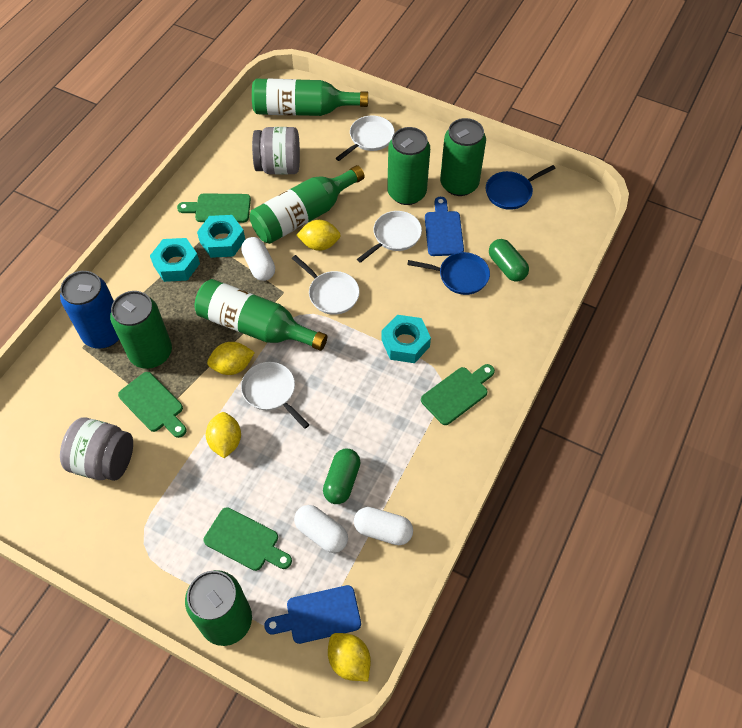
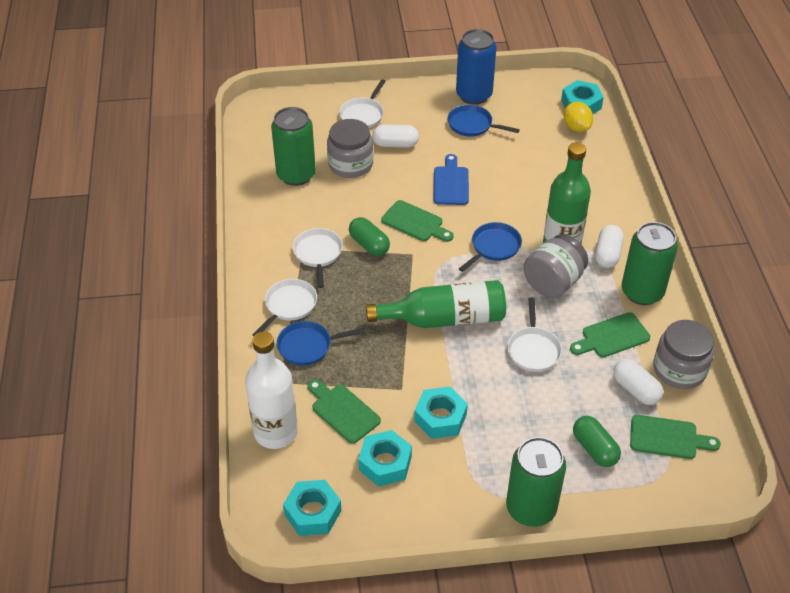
blue cutting board: 2 -> 1
blue pan: 2 -> 3
green bottle: 3 -> 2
green can: 4 -> 3
grey jar: 2 -> 3
turquoise nut: 3 -> 4
white bottle: 0 -> 1
yellow lemon: 4 -> 1

